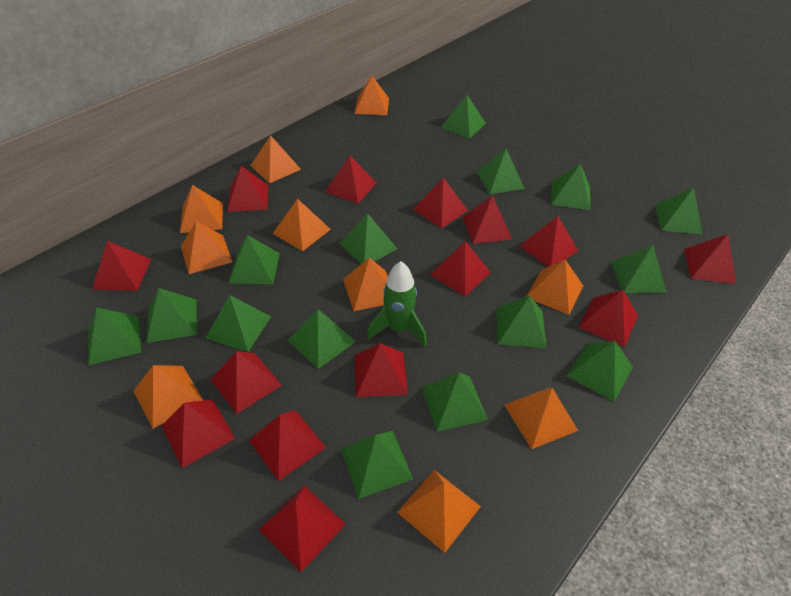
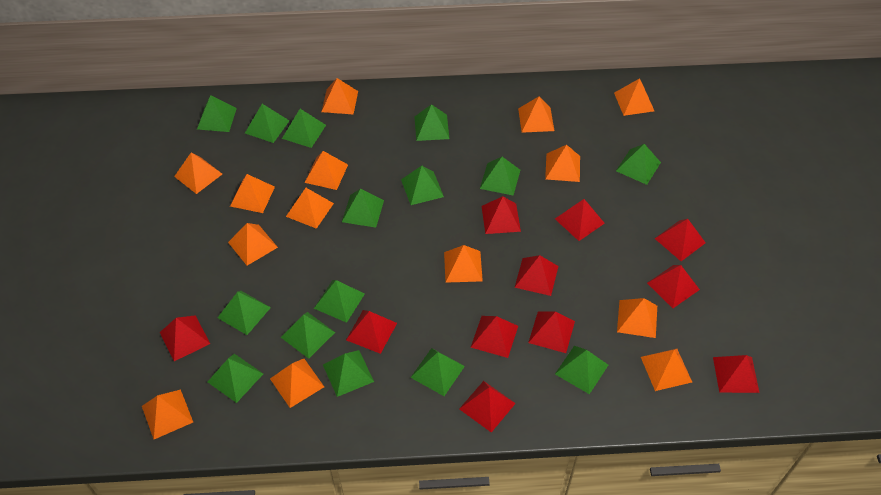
green rocket: 1 -> 0
orange pyramid: 10 -> 14
red pyramid: 14 -> 11

